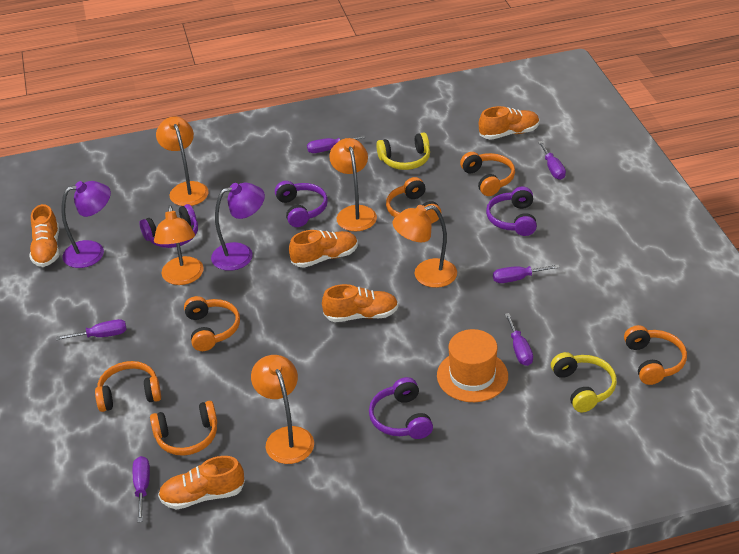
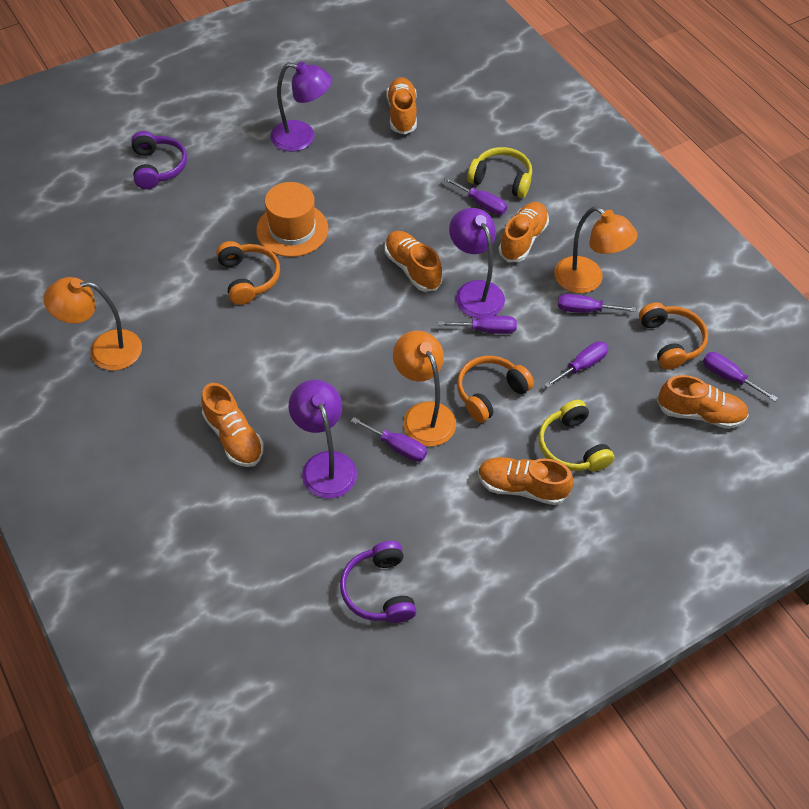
orange headphones: 6 -> 3
orange lamp: 5 -> 3
orange shoe: 5 -> 6
purple headphones: 4 -> 2
purple lamp: 2 -> 3

